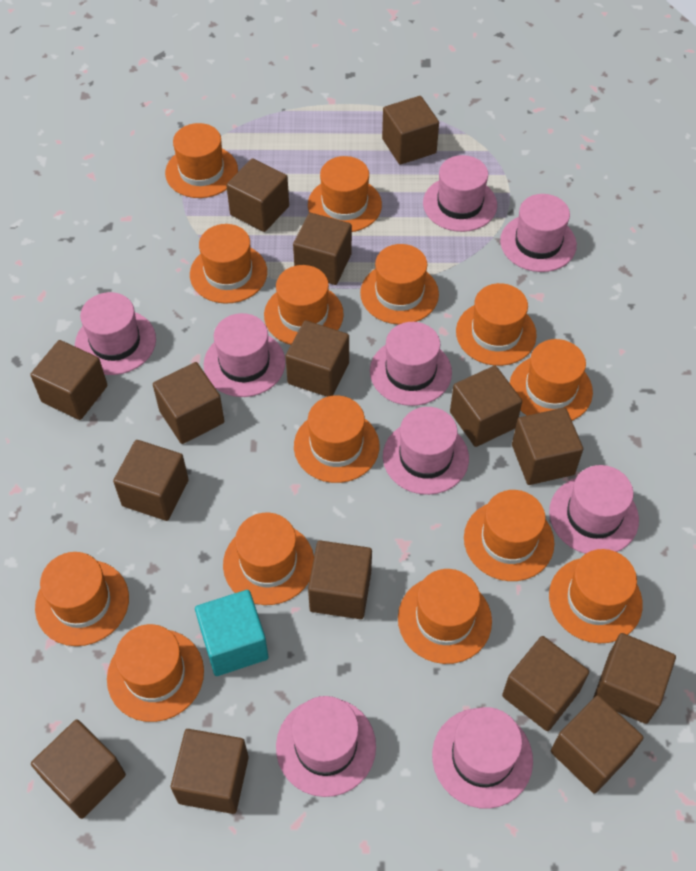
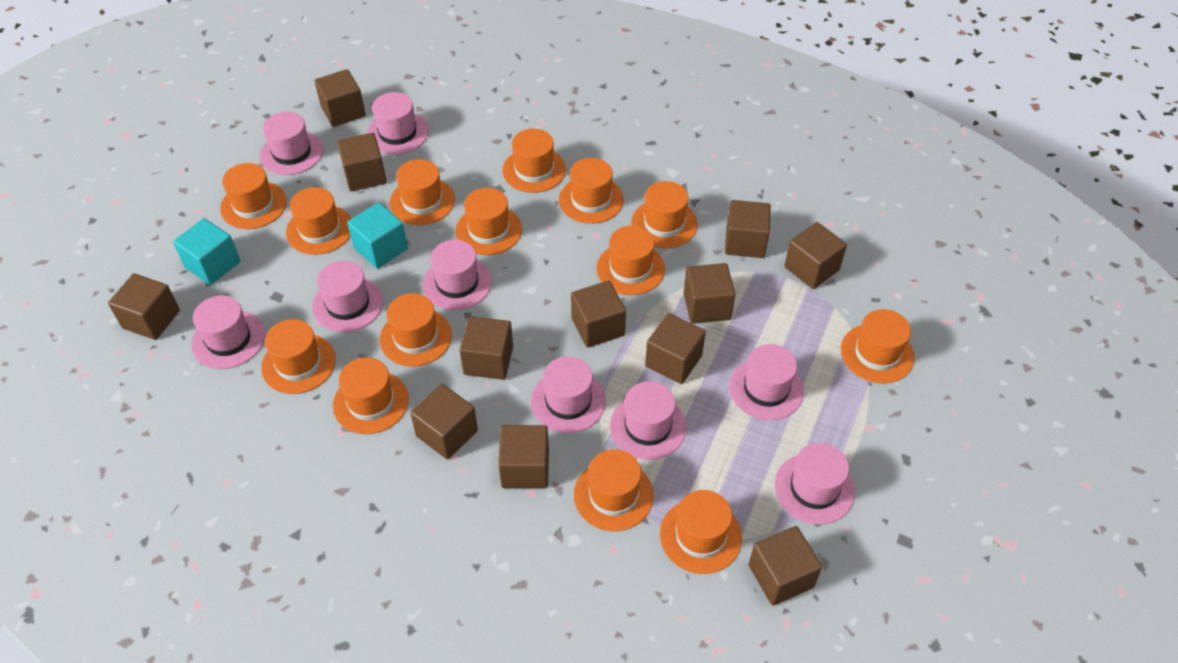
brown cube: 15 -> 12
turquoise cube: 1 -> 2

